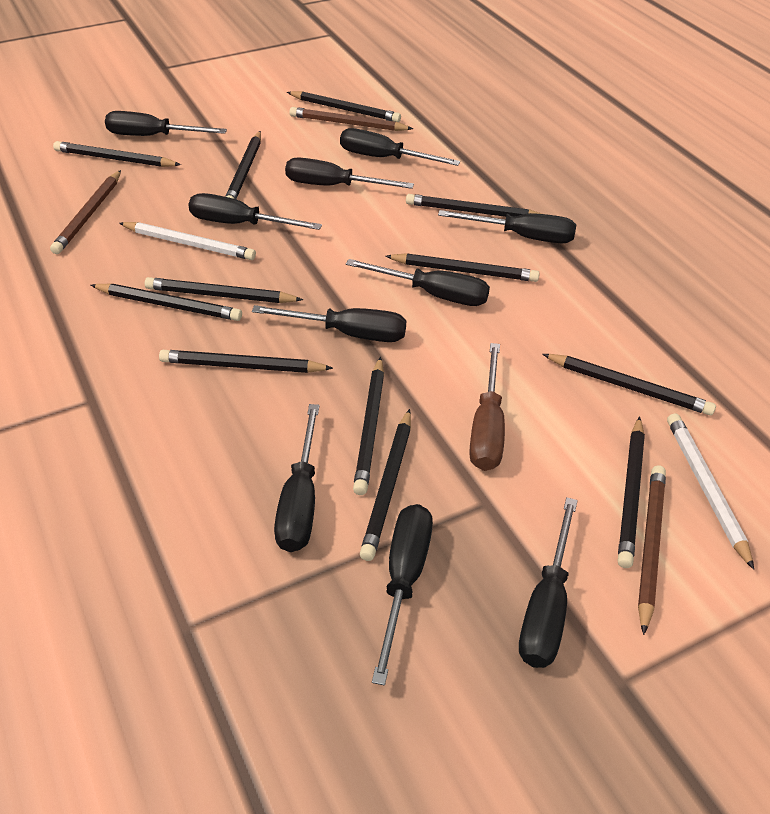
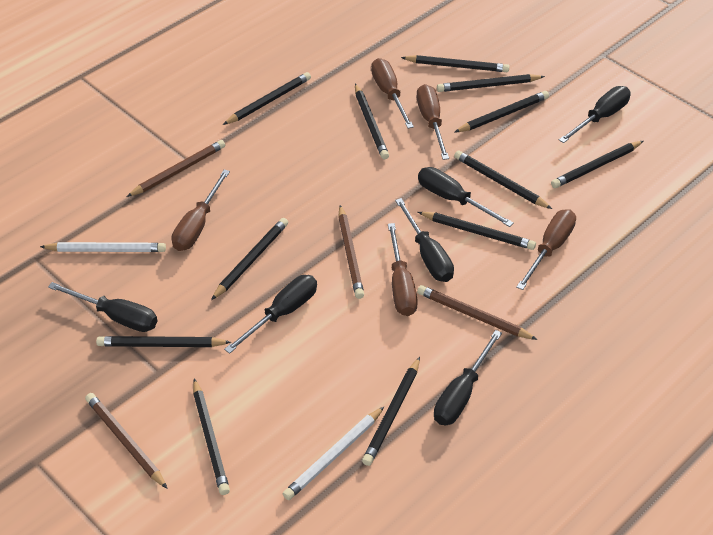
black screwdriver: 10 -> 6
brown pencil: 3 -> 4
brown screwdriver: 1 -> 5

